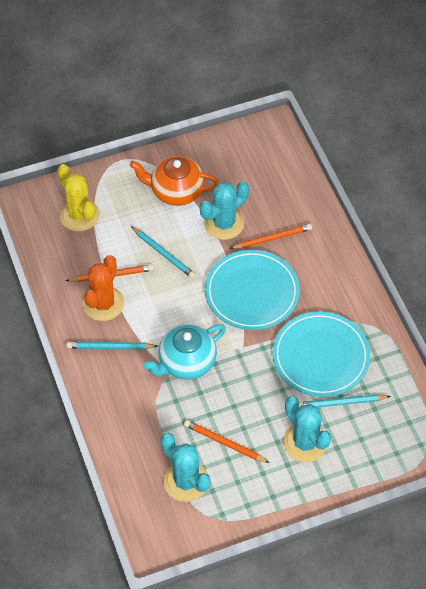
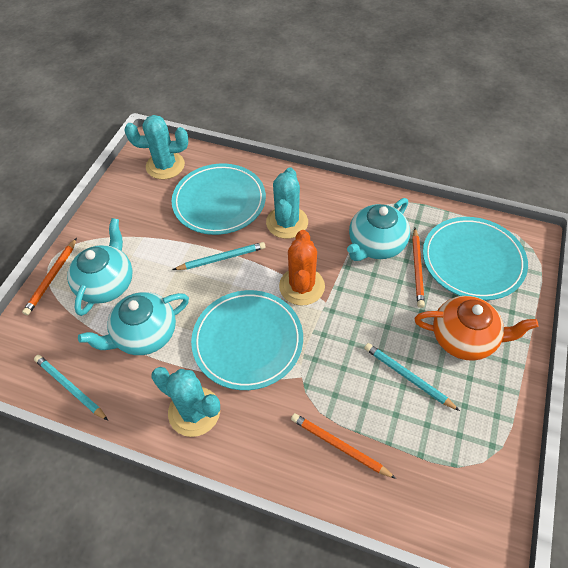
turquoise plate: 2 -> 3
turquoise teapot: 1 -> 3
yellow cactus: 1 -> 0

